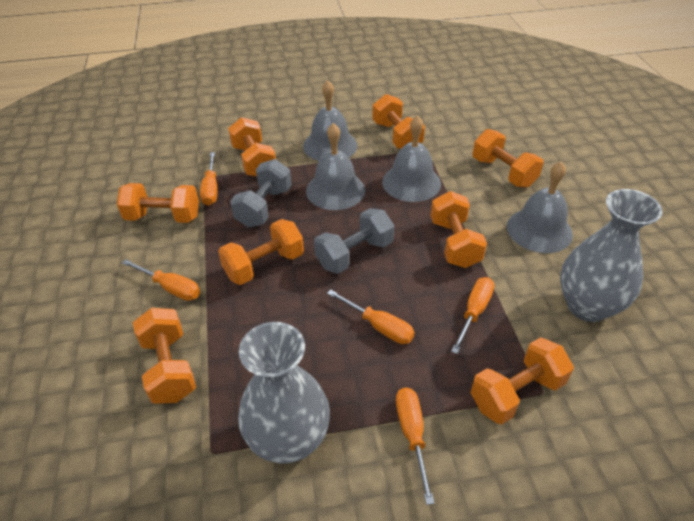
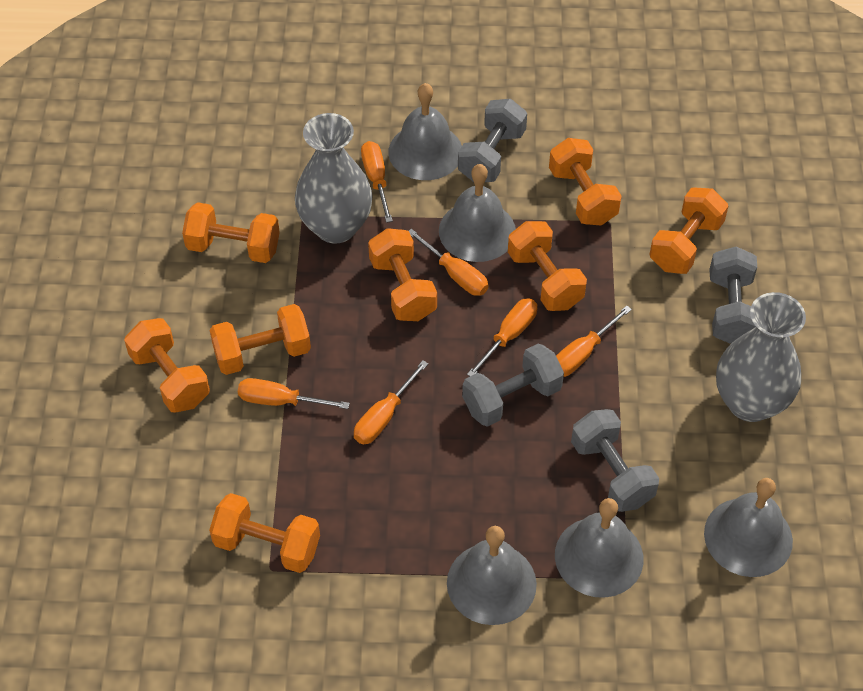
grey bell: 4 -> 5
grey dumbbell: 2 -> 4
orange screwdriver: 5 -> 6

